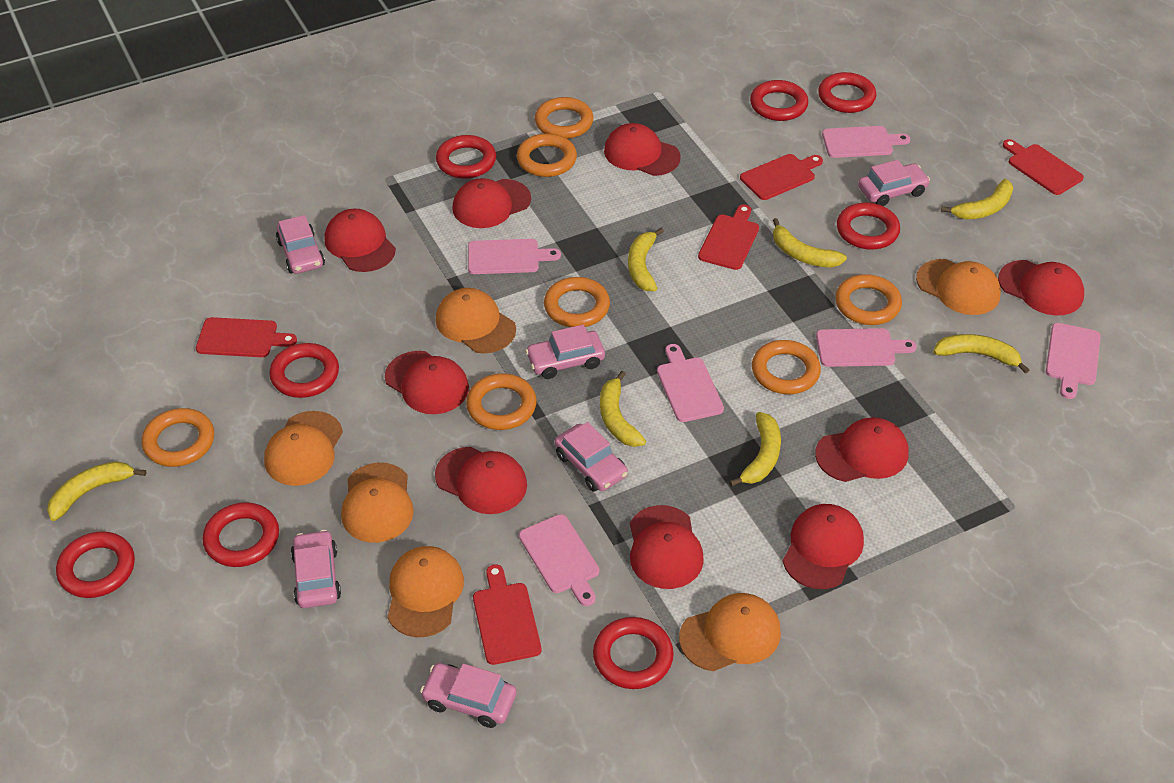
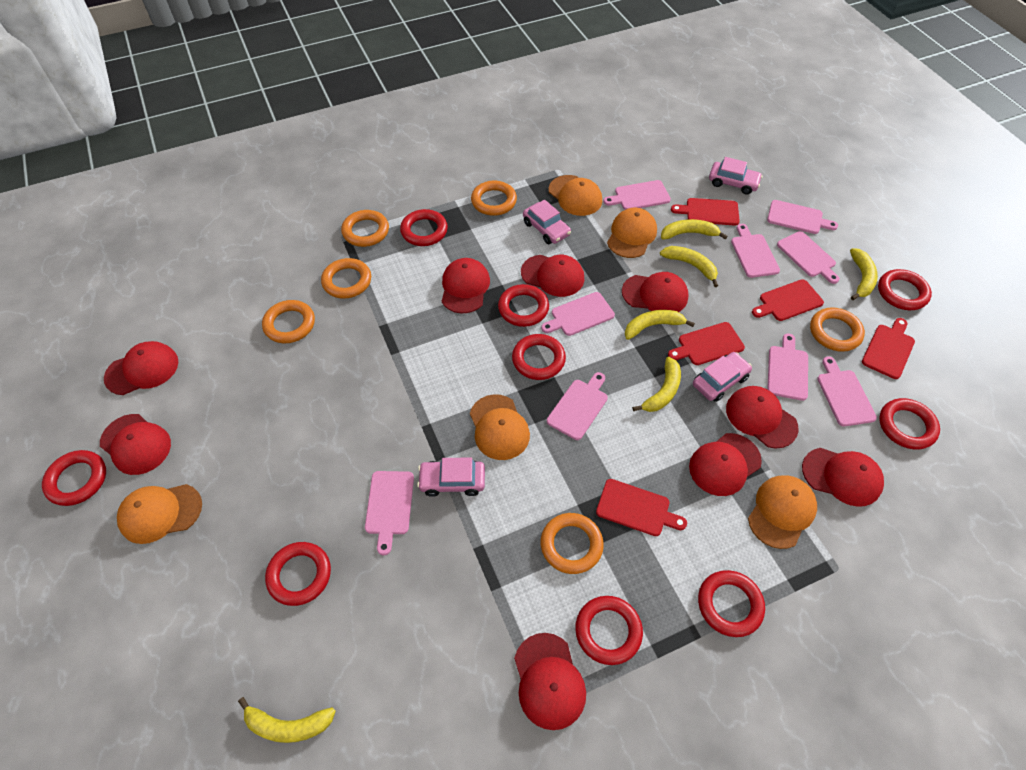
orange cap: 6 -> 5
orange ring: 7 -> 6
pink car: 6 -> 4
pink cutting board: 6 -> 9
red ring: 8 -> 9
yellow banana: 7 -> 6

